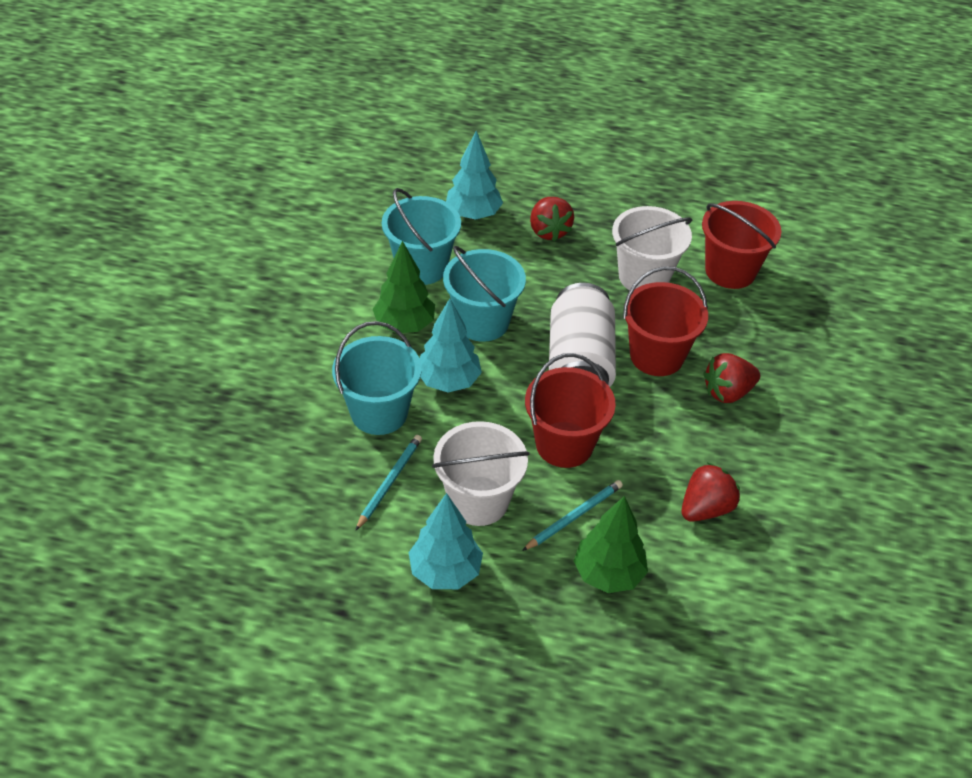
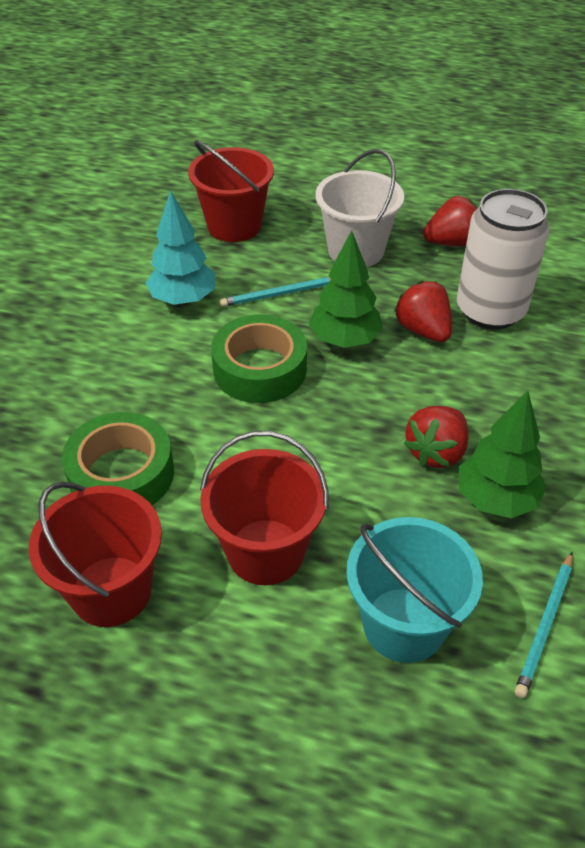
green tape: 0 -> 2
turquoise bucket: 3 -> 1
turquoise tree: 3 -> 1
white bucket: 2 -> 1

